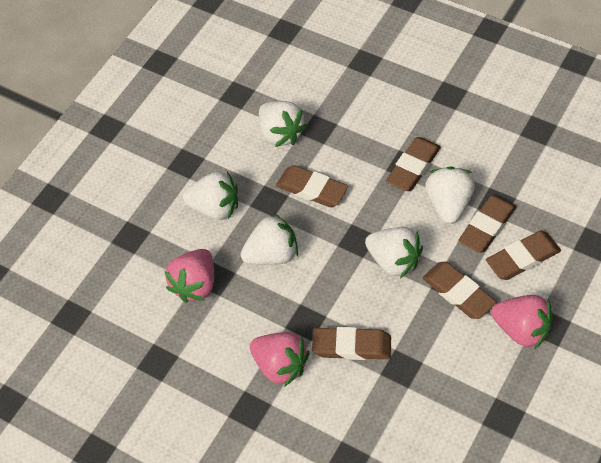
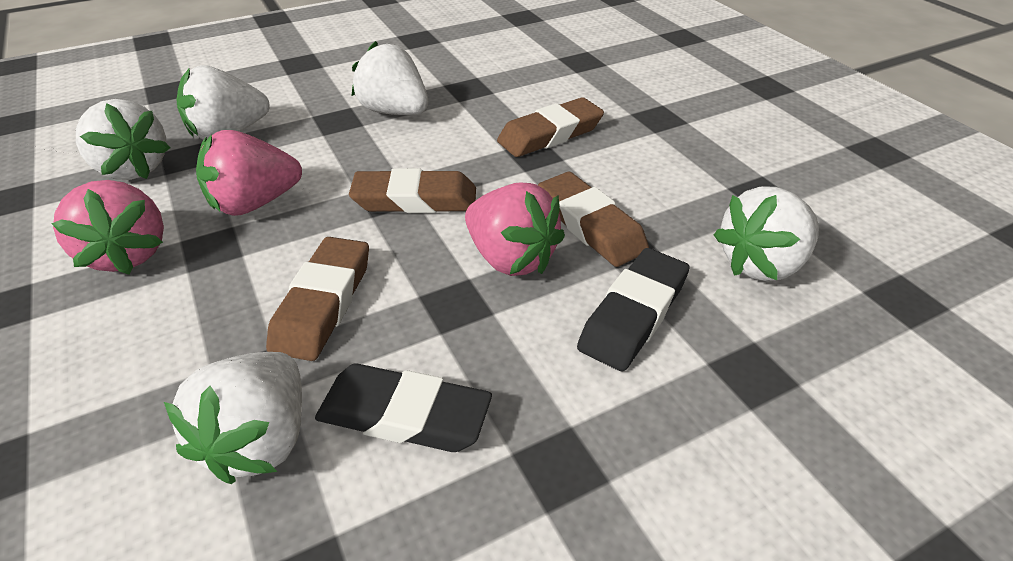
black eraser: 0 -> 2
brown eraser: 6 -> 4

